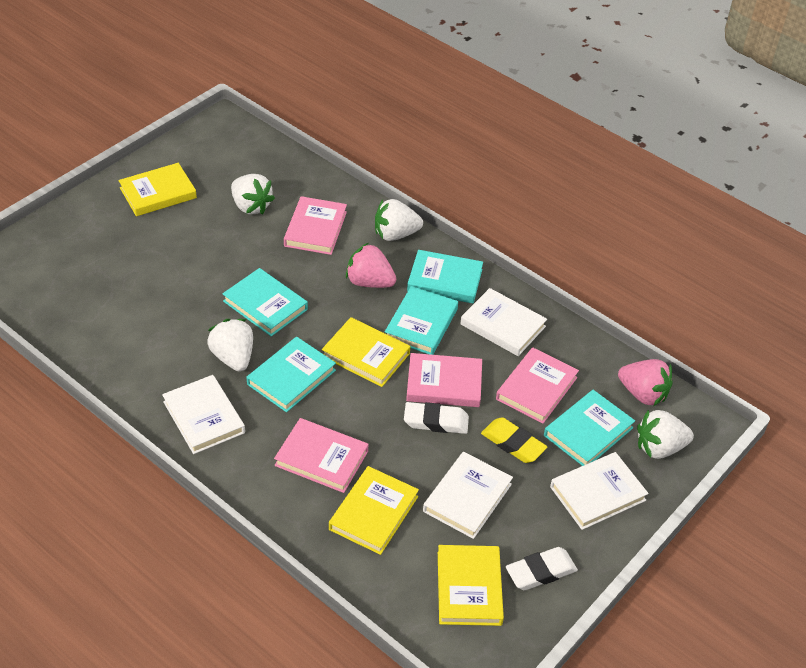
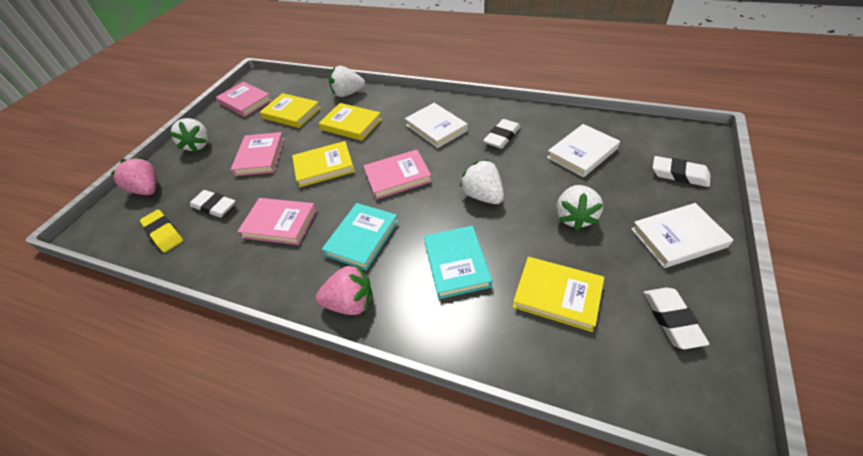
turquoise book: 5 -> 2
white book: 4 -> 3
white eraser: 2 -> 4

